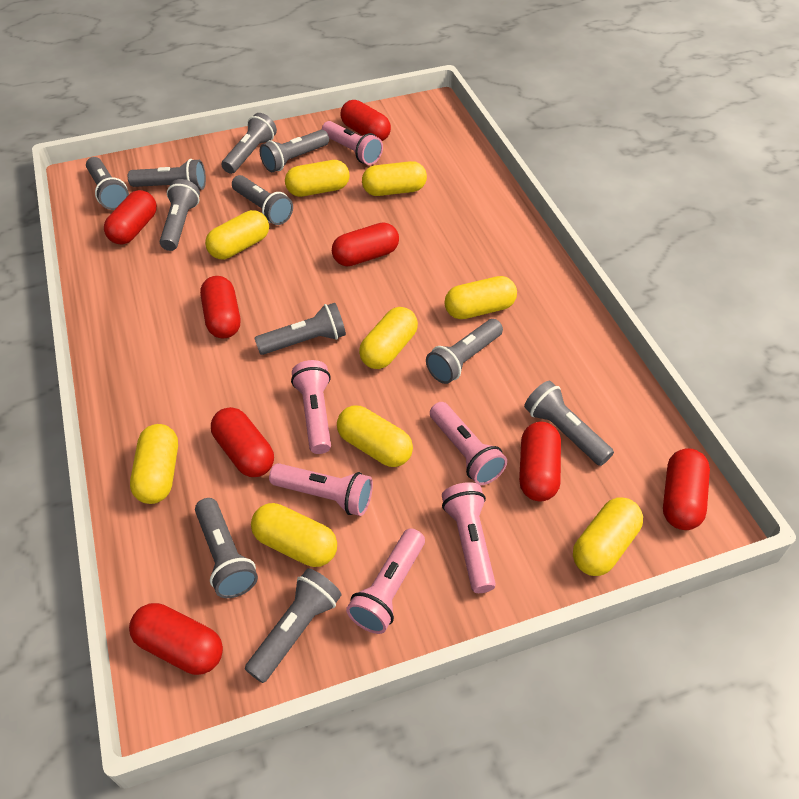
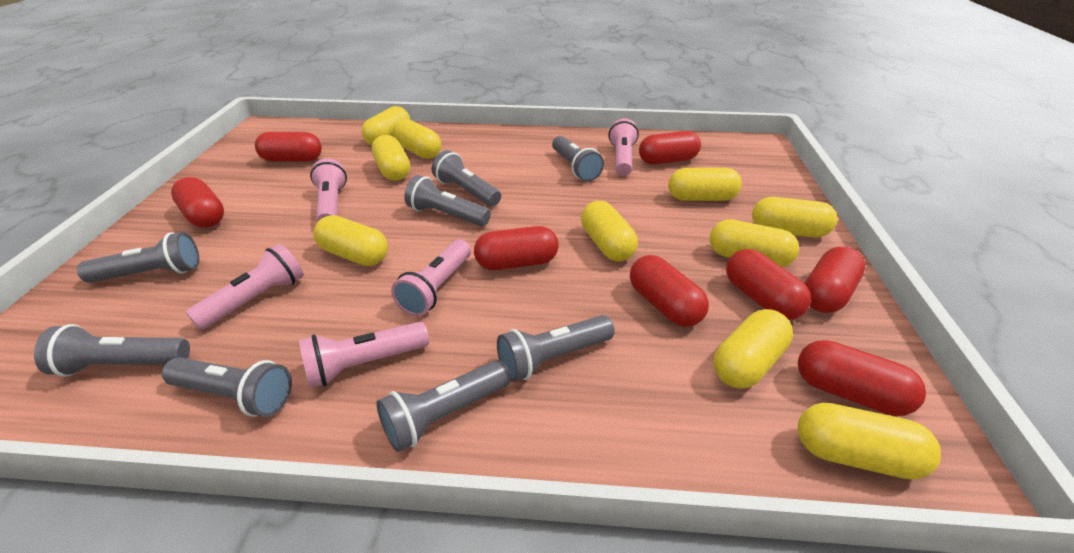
grey flashlight: 11 -> 8
pink flashlight: 6 -> 5
yellow capsule: 9 -> 10

